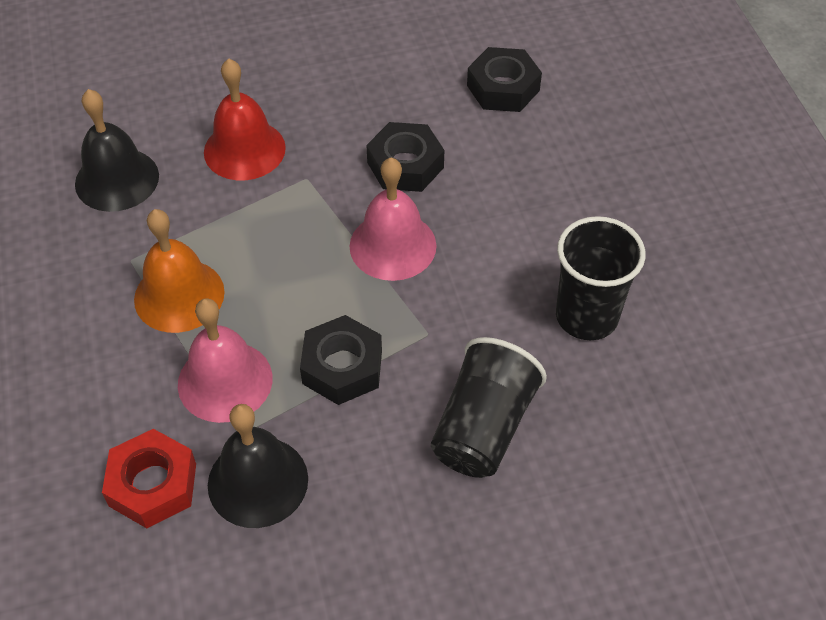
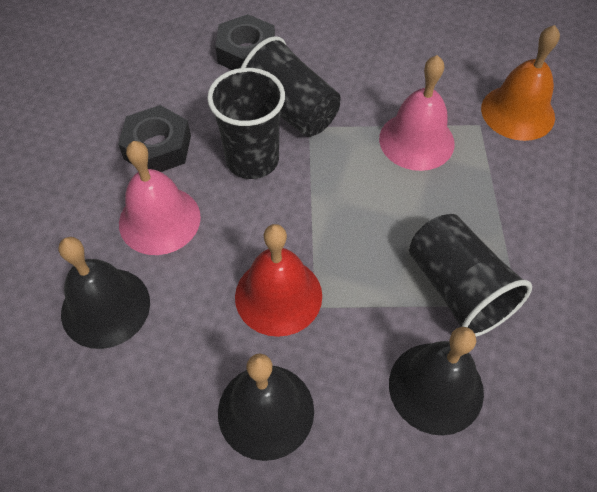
black bell: 2 -> 3
black cup: 2 -> 3
black nut: 3 -> 2
red nut: 1 -> 0

